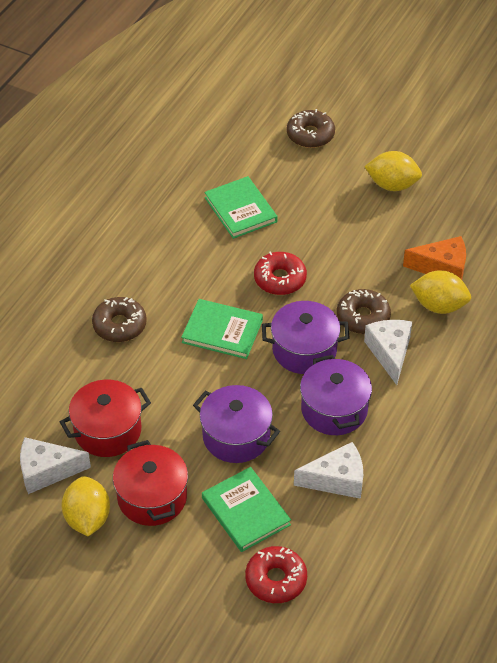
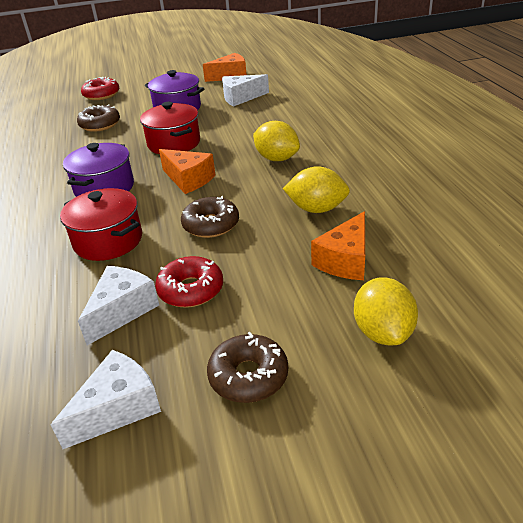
green book: 3 -> 0
orange cheese: 1 -> 3
purple pot: 3 -> 2

